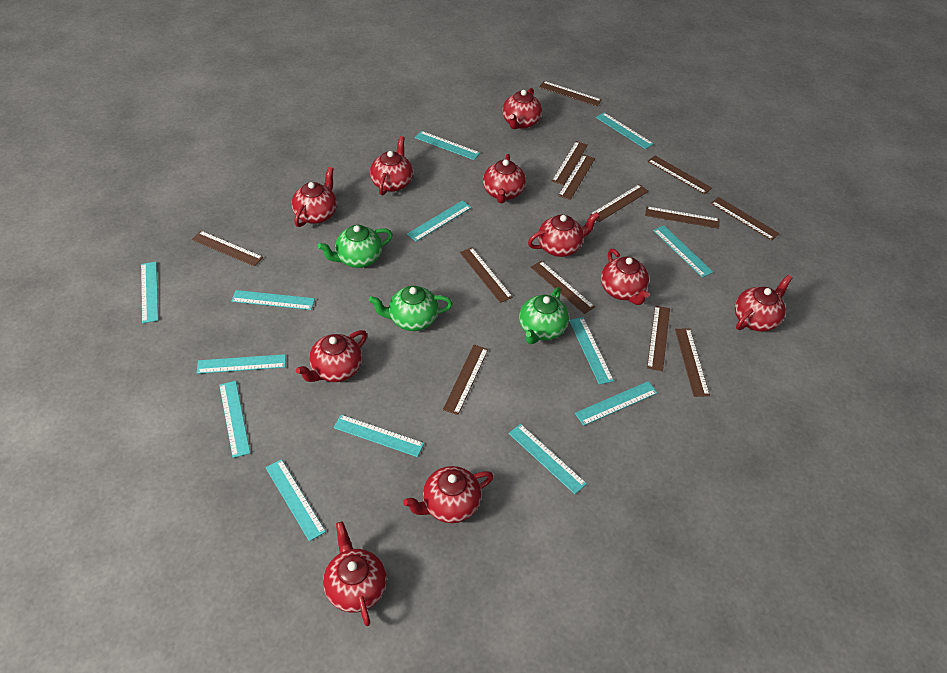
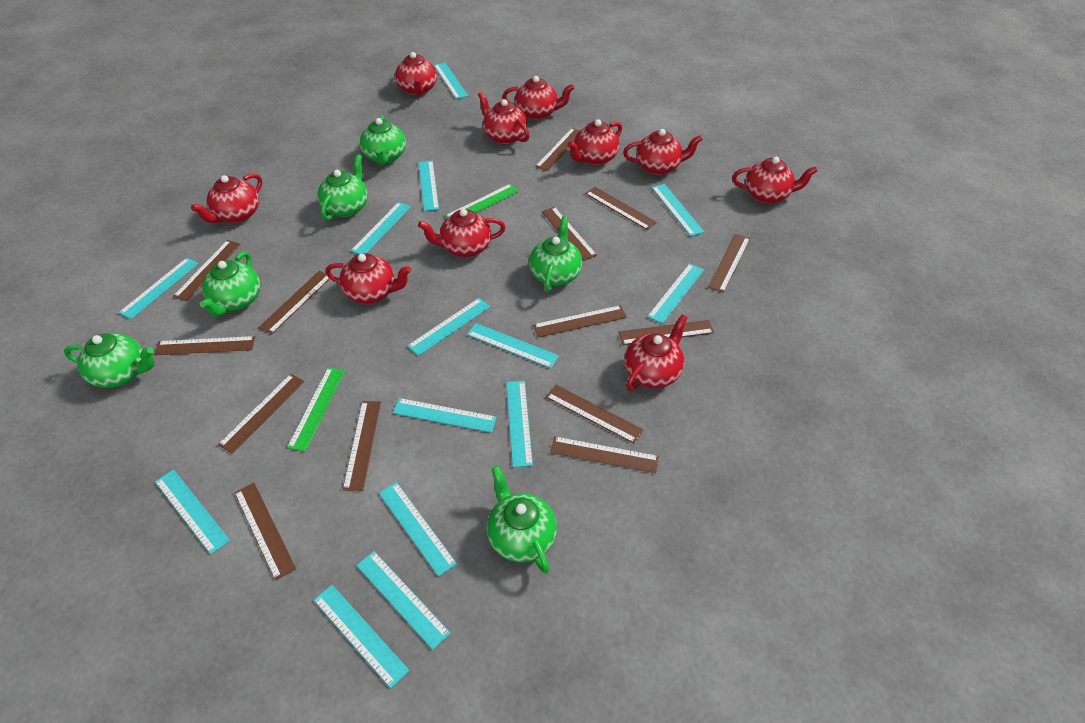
brown ruler: 13 -> 14
green ruler: 0 -> 2
green teapot: 3 -> 6
turquoise ruler: 13 -> 14

